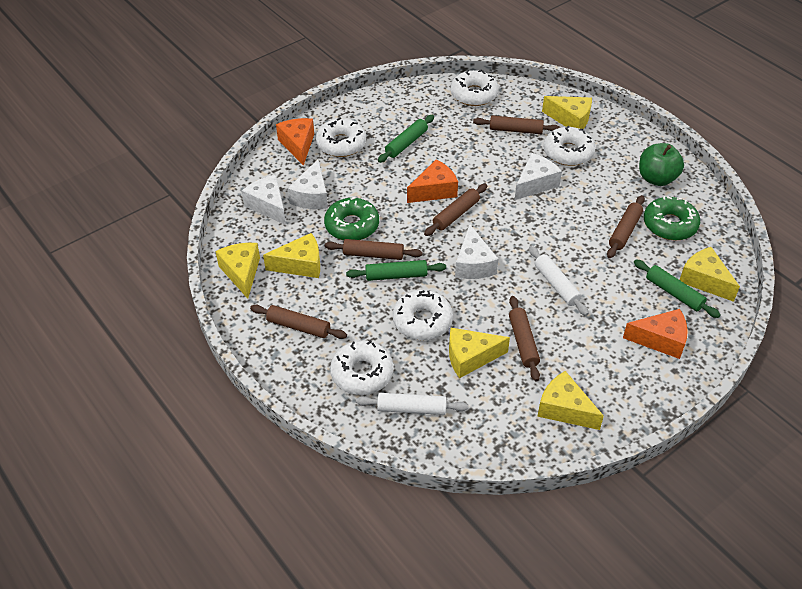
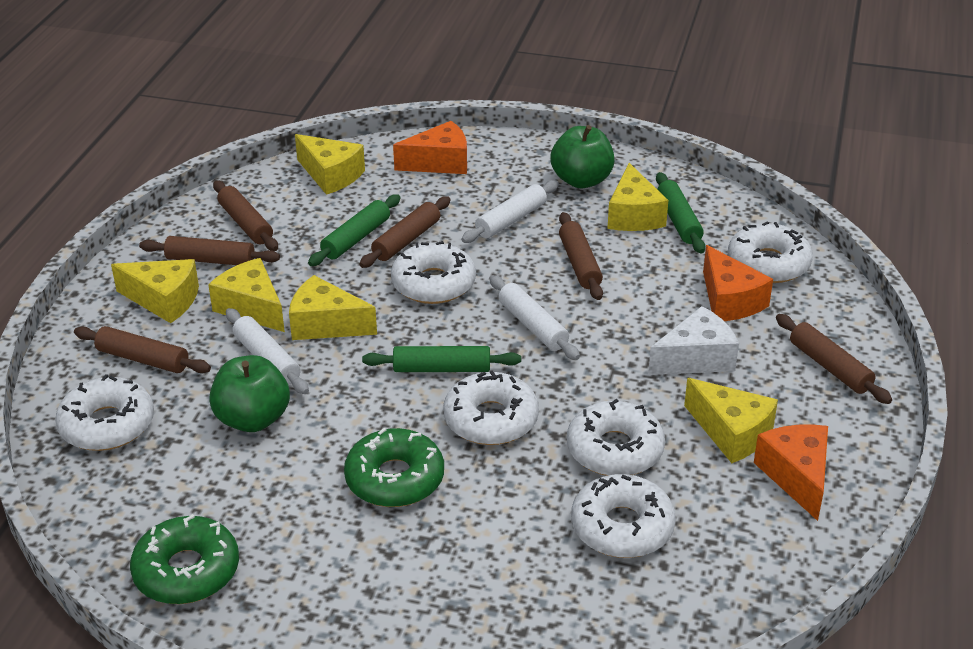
green apple: 1 -> 2
white cheese: 4 -> 1
white donut: 5 -> 6
white rolling pin: 2 -> 3

